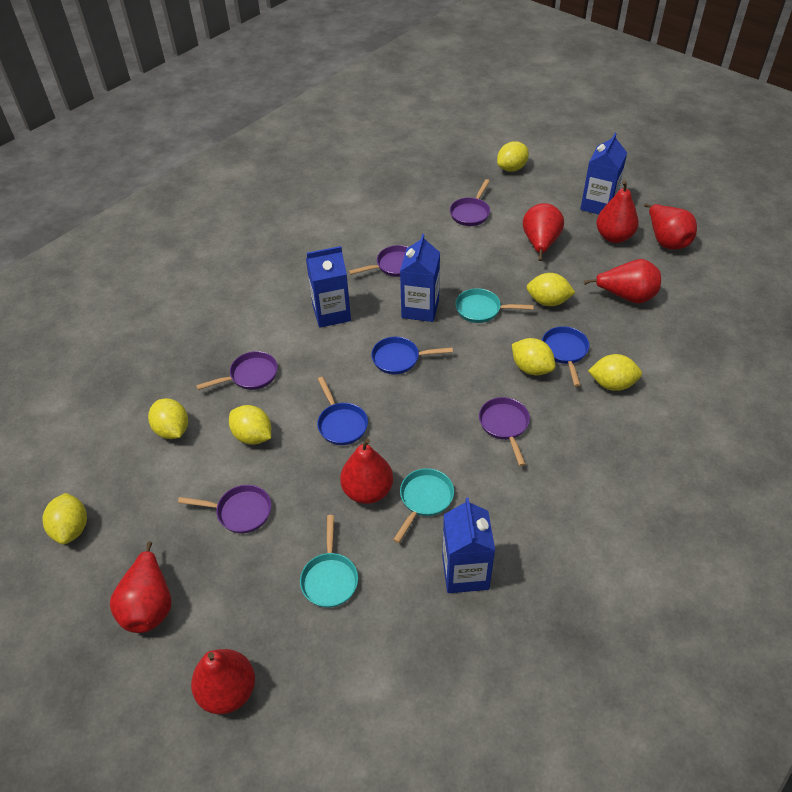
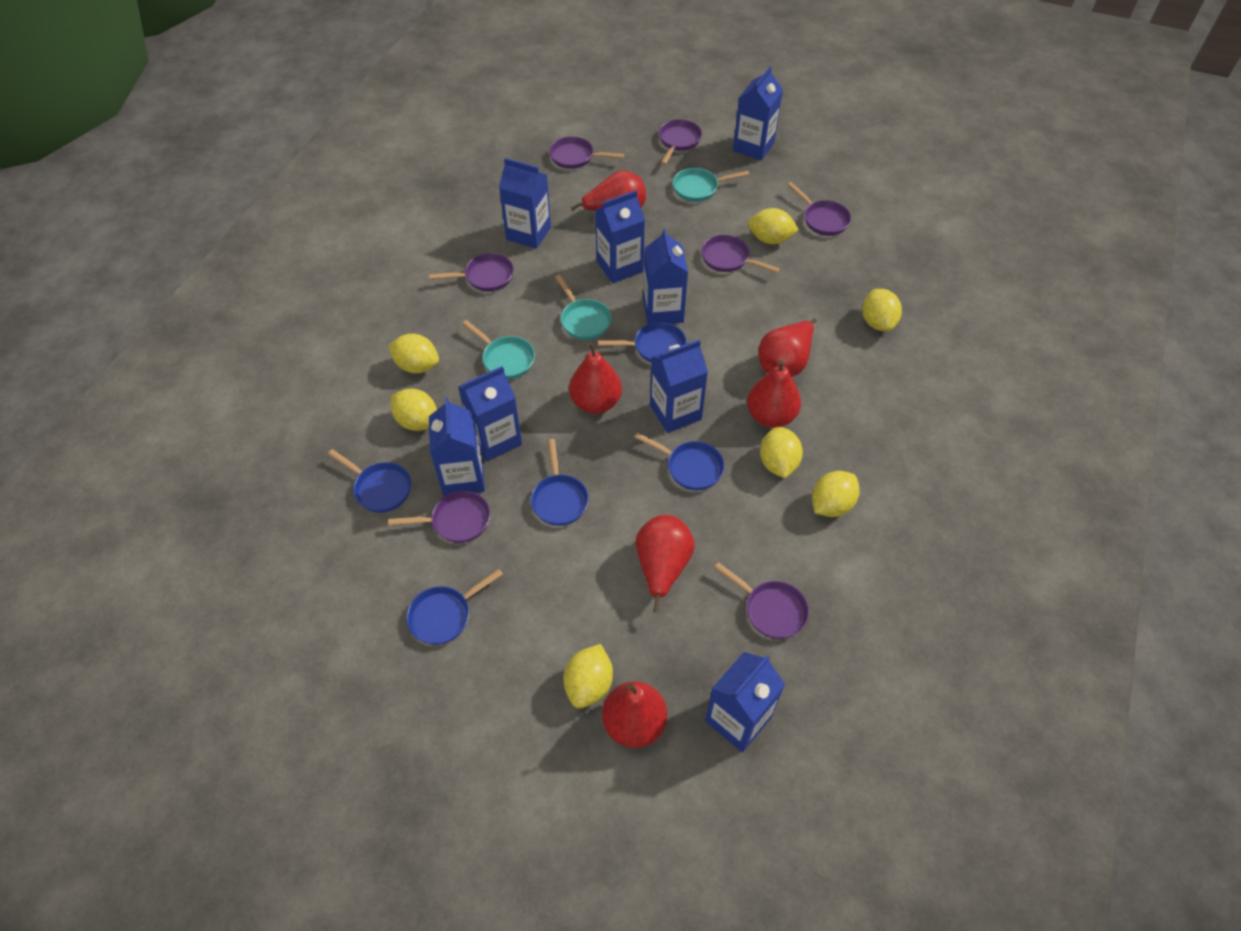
blue carton: 4 -> 8
blue pan: 3 -> 5
purple pan: 5 -> 7
red pear: 7 -> 6

